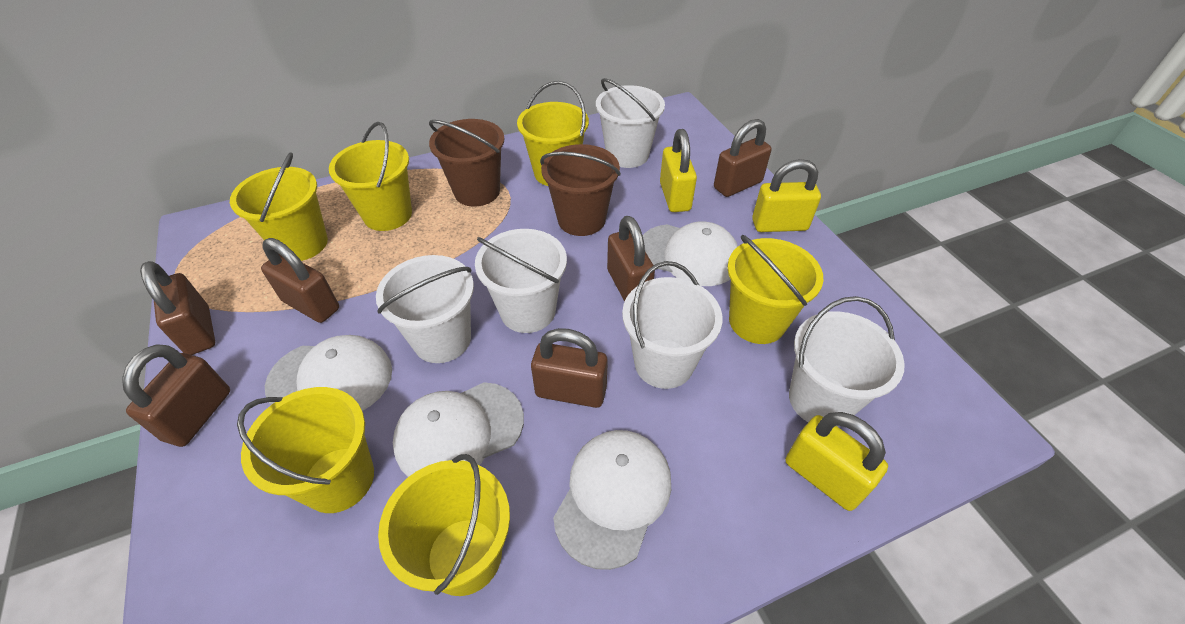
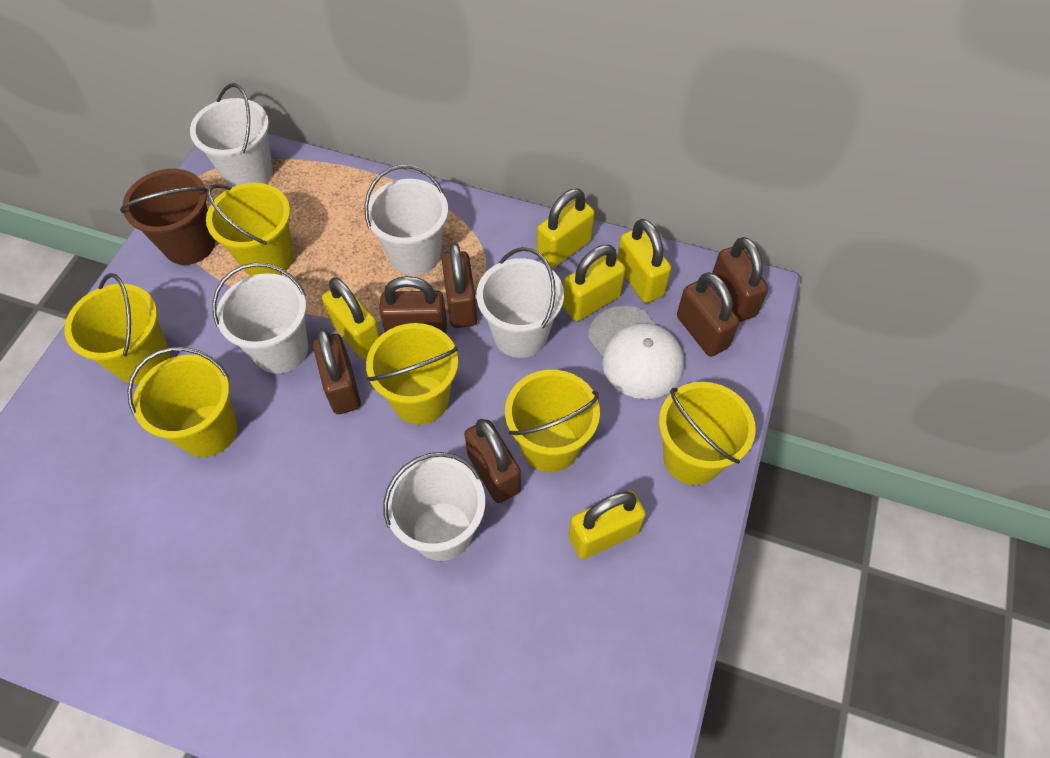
brown bucket: 2 -> 1
white cap: 4 -> 1
yellow padlock: 3 -> 5

